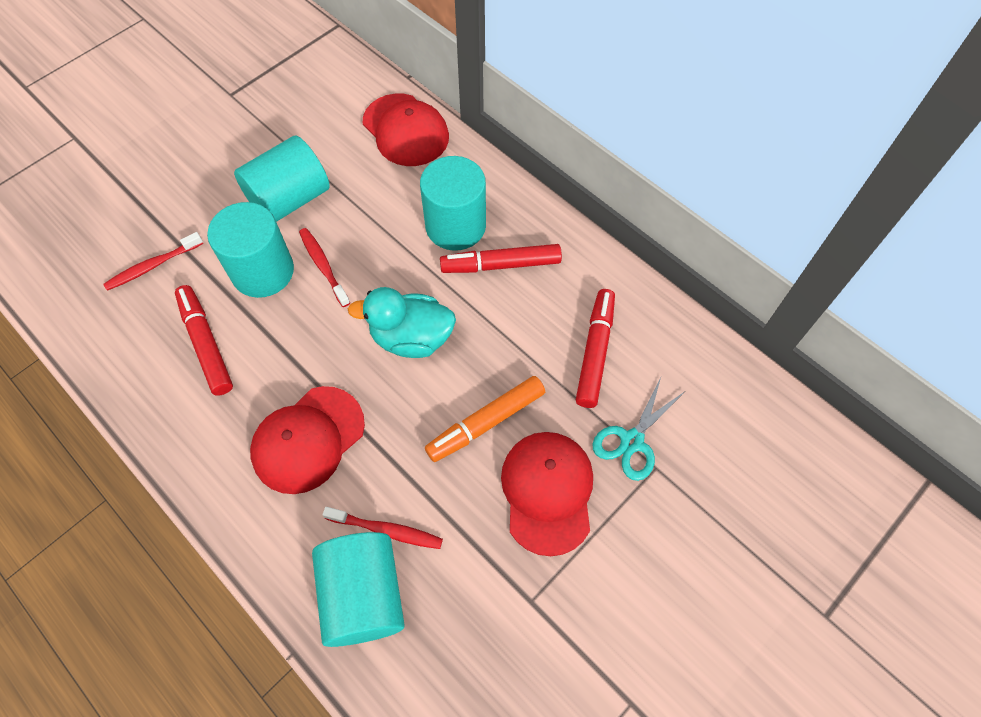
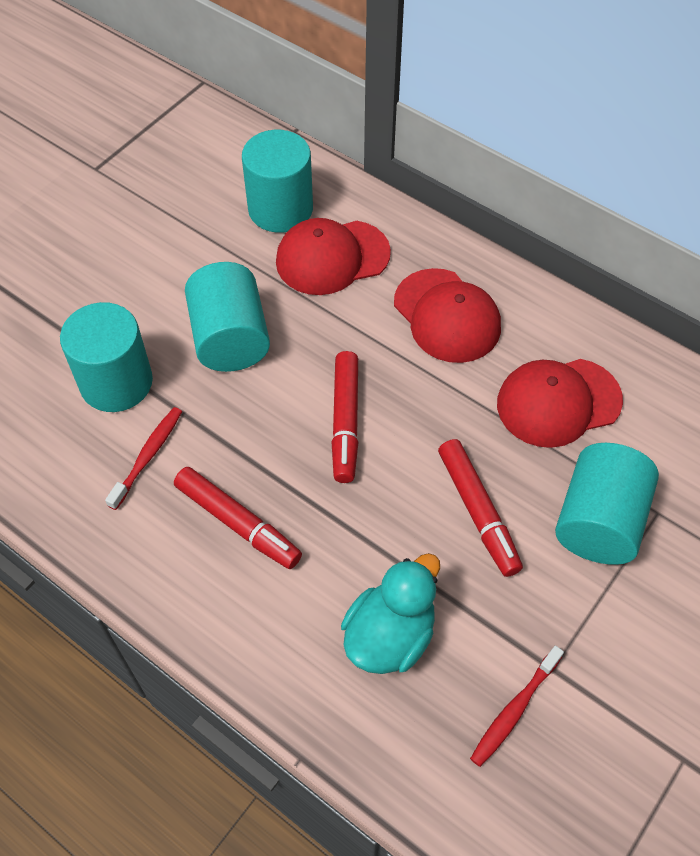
orange marker: 1 -> 0
red toothbrush: 3 -> 2
turquoise scissors: 1 -> 0

